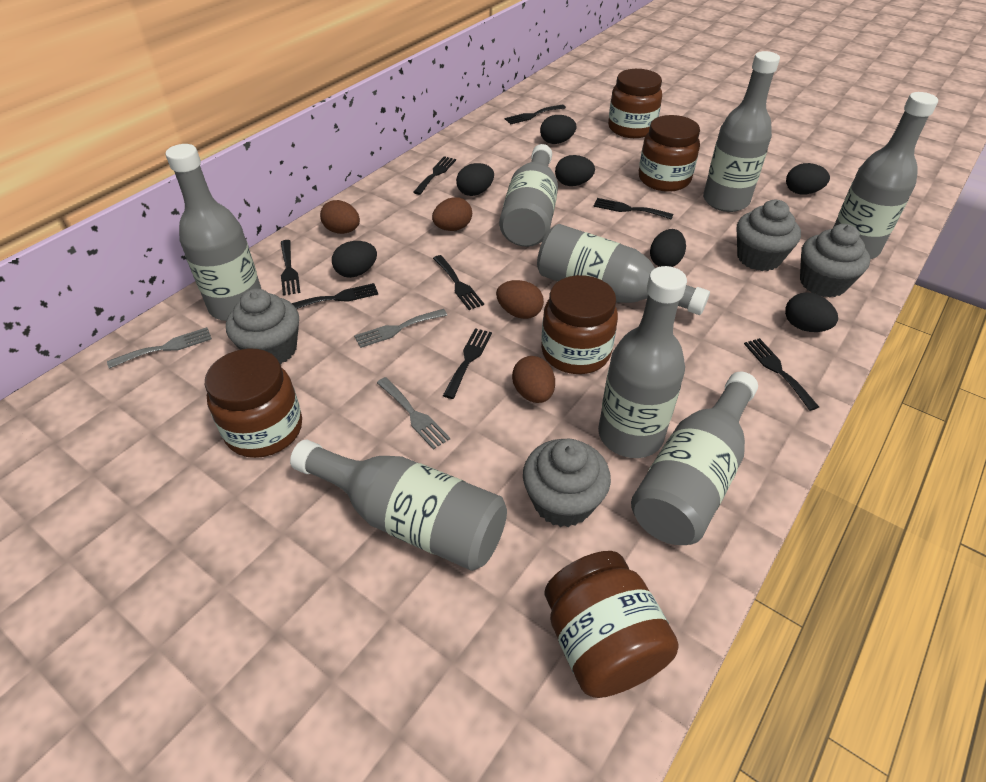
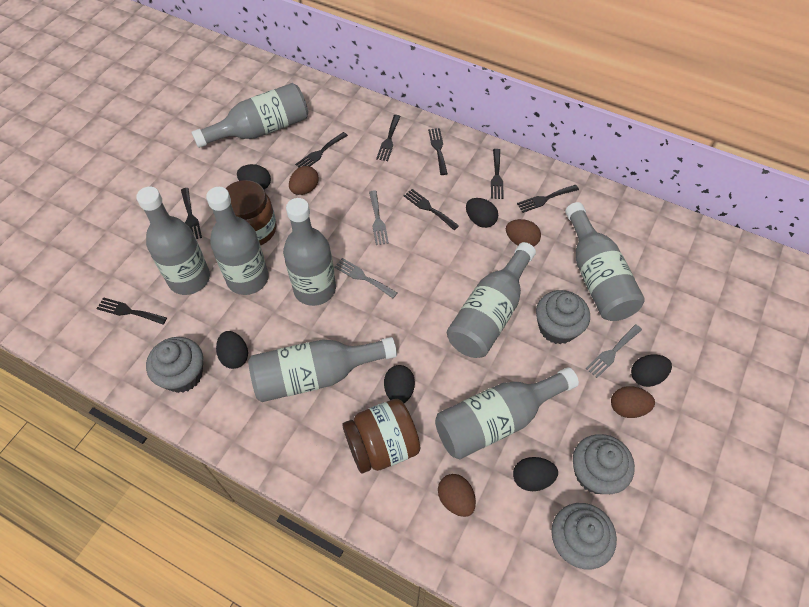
black egg: 7 -> 6
brown jar: 5 -> 2

